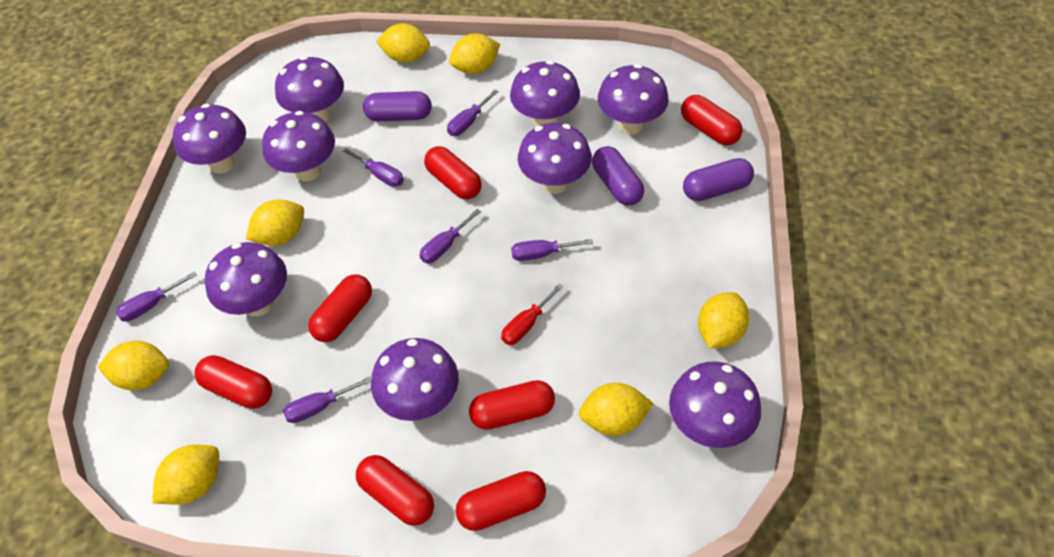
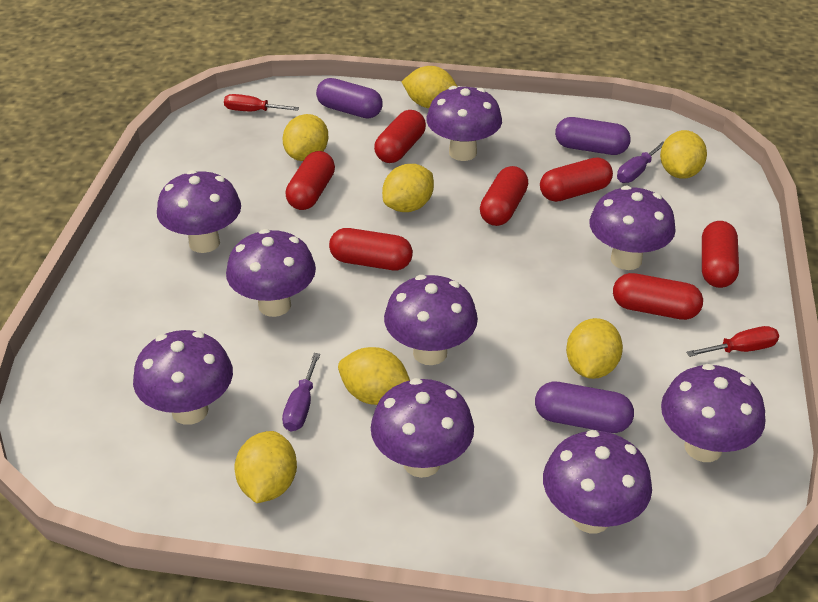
purple screwdriver: 6 -> 2
red screwdriver: 1 -> 2

